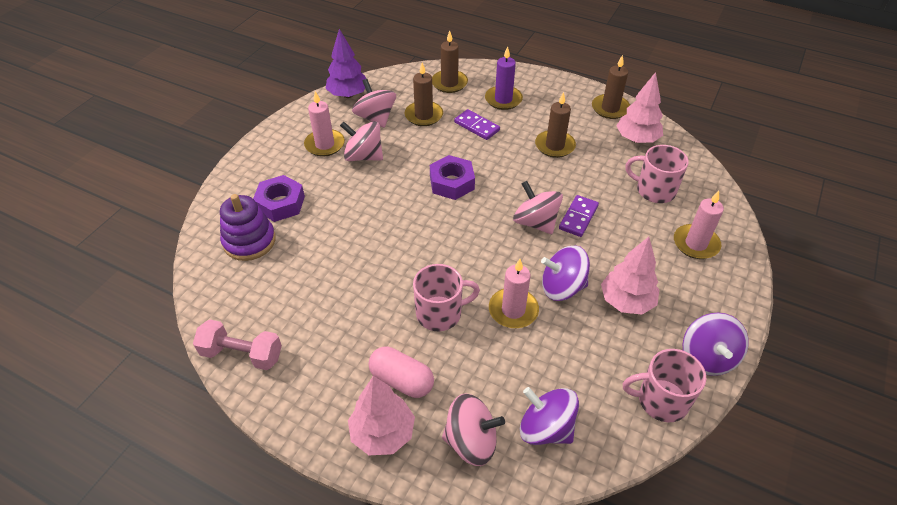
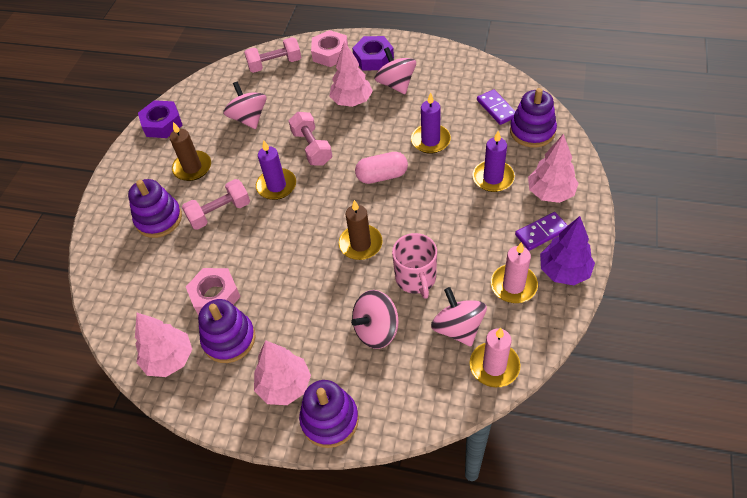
brown candle: 4 -> 2
pink candle: 3 -> 2
pink dumbbell: 1 -> 3
pink mug: 3 -> 1
pink nut: 0 -> 2
pink tree: 3 -> 4
purple candle: 1 -> 3
purple spinning top: 3 -> 0
purple stacking toy: 1 -> 4

